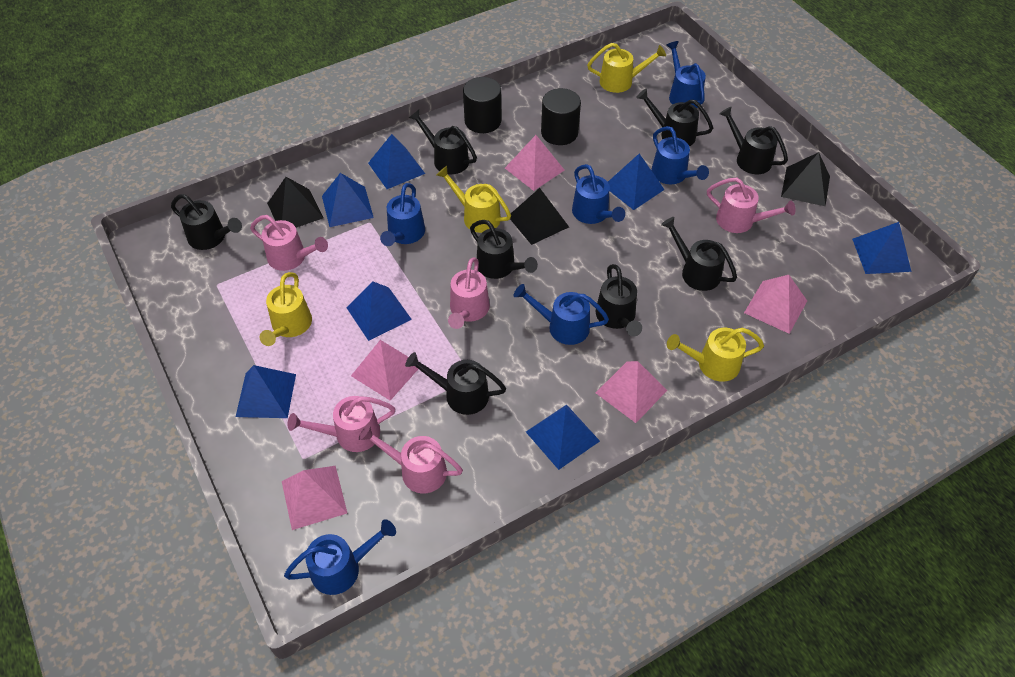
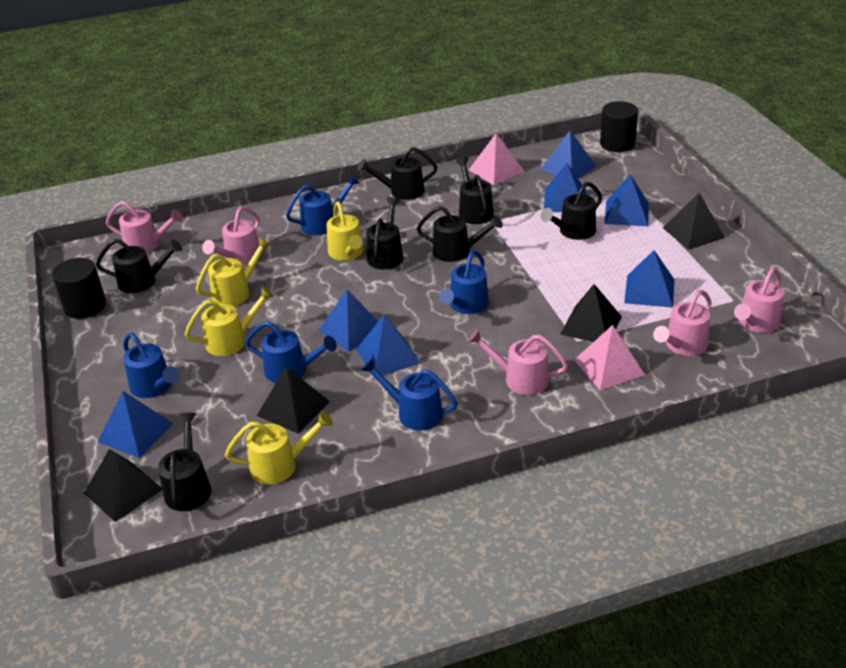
black pyramid: 3 -> 4
black watering can: 8 -> 7
blue watering can: 6 -> 5
pink pyramid: 5 -> 2

